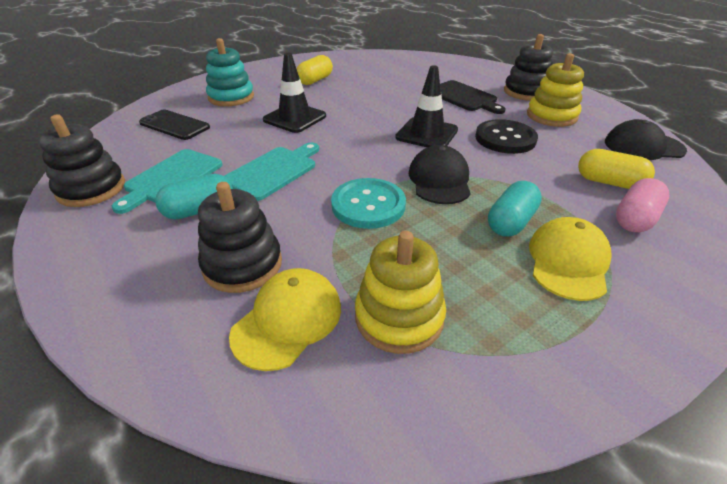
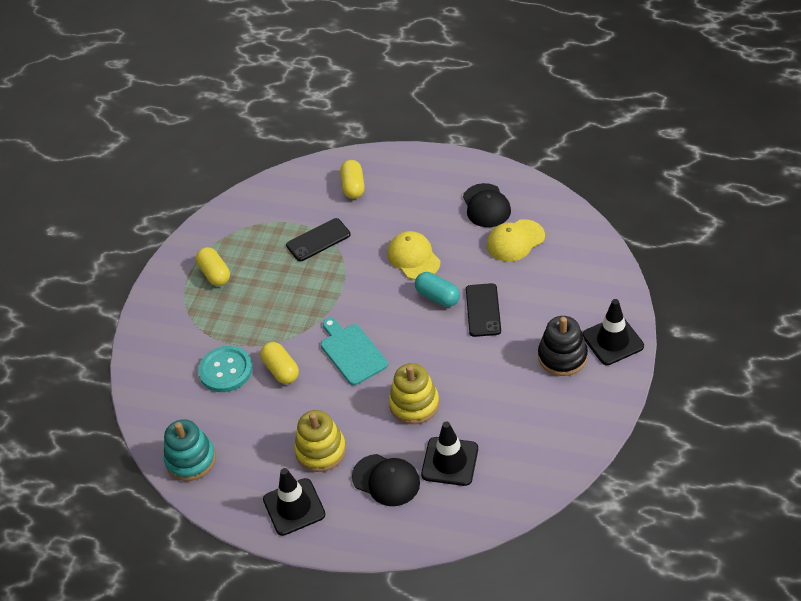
black button: 1 -> 0
black cutting board: 1 -> 0
black phone: 1 -> 2
black stacking toy: 3 -> 1
black traffic cone: 2 -> 3
pink capsule: 1 -> 0
turquoise capsule: 2 -> 1
turquoise cutting board: 2 -> 1
yellow capsule: 2 -> 3

